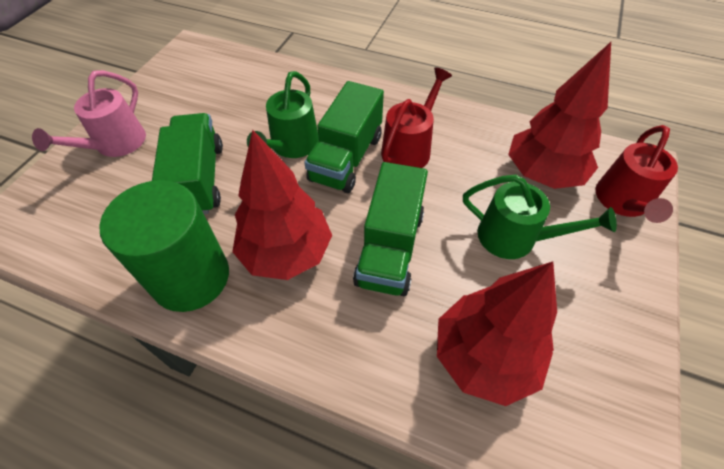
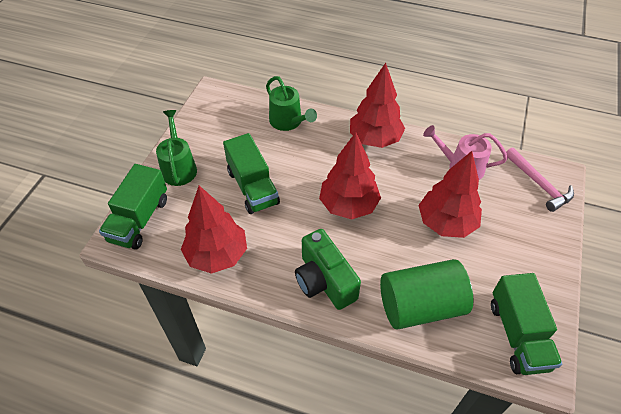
green camera: 0 -> 1
pink hammer: 0 -> 1
red tree: 3 -> 4
red watering can: 2 -> 0

